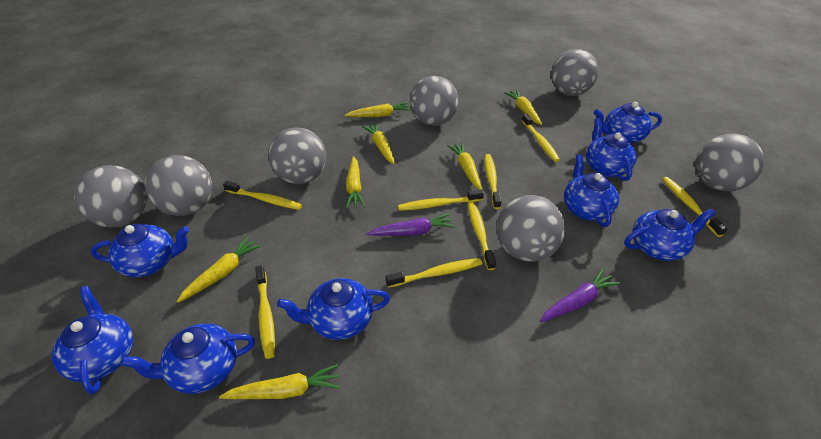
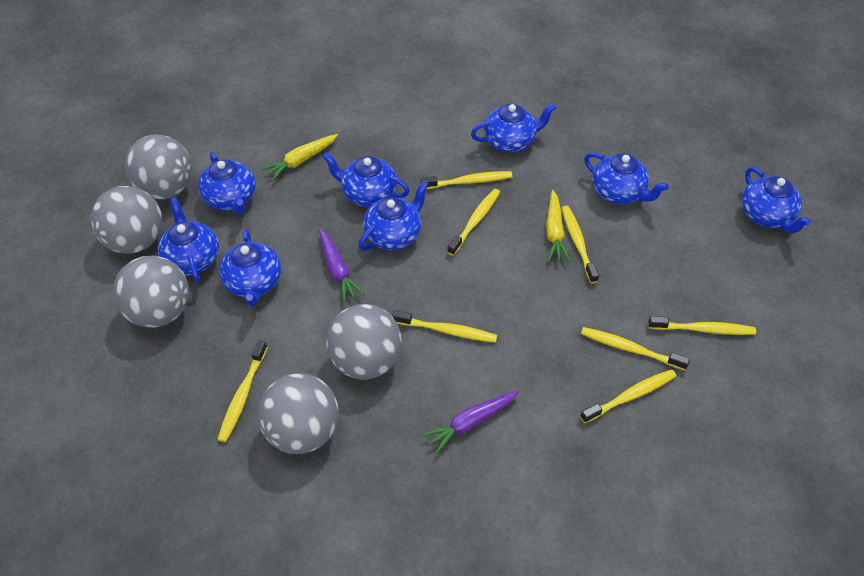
grey ball: 7 -> 5
yellow carrot: 7 -> 2

